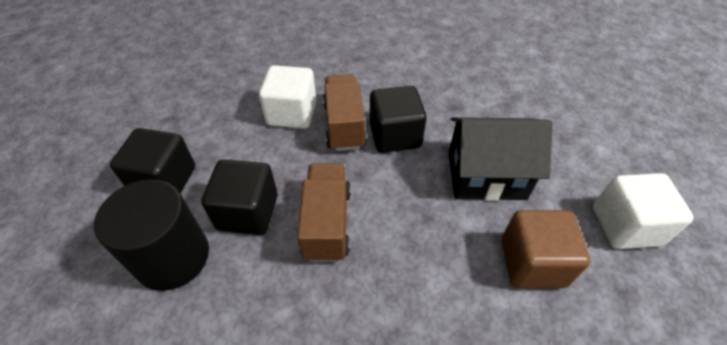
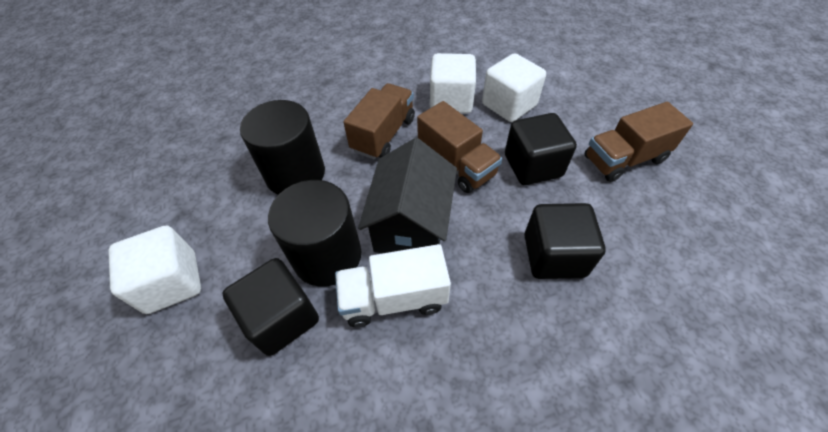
black cylinder: 1 -> 2
brown cube: 1 -> 0
brown truck: 2 -> 3
white cube: 2 -> 3
white truck: 0 -> 1

